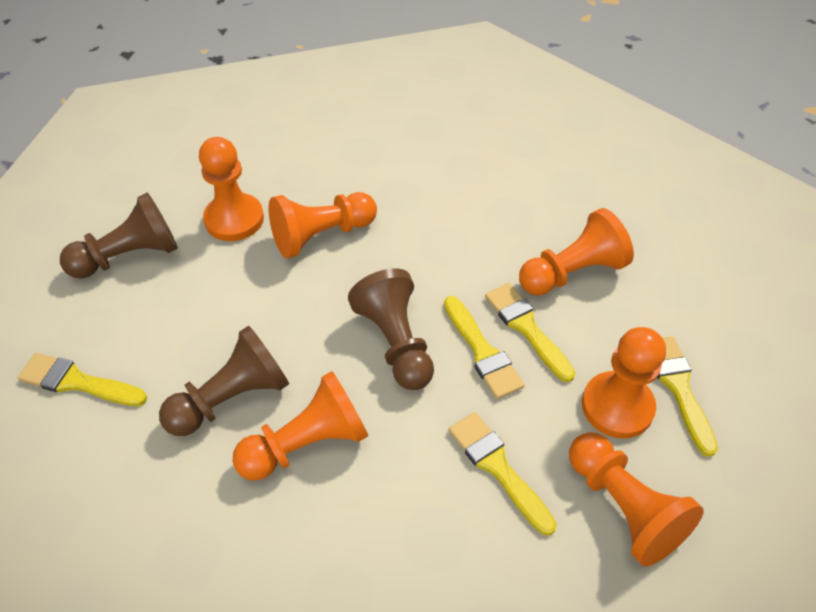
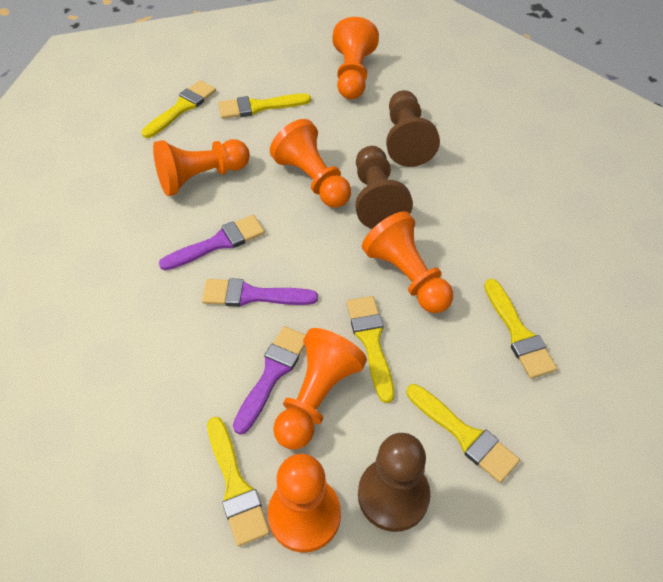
purple brush: 0 -> 3
yellow brush: 5 -> 6

